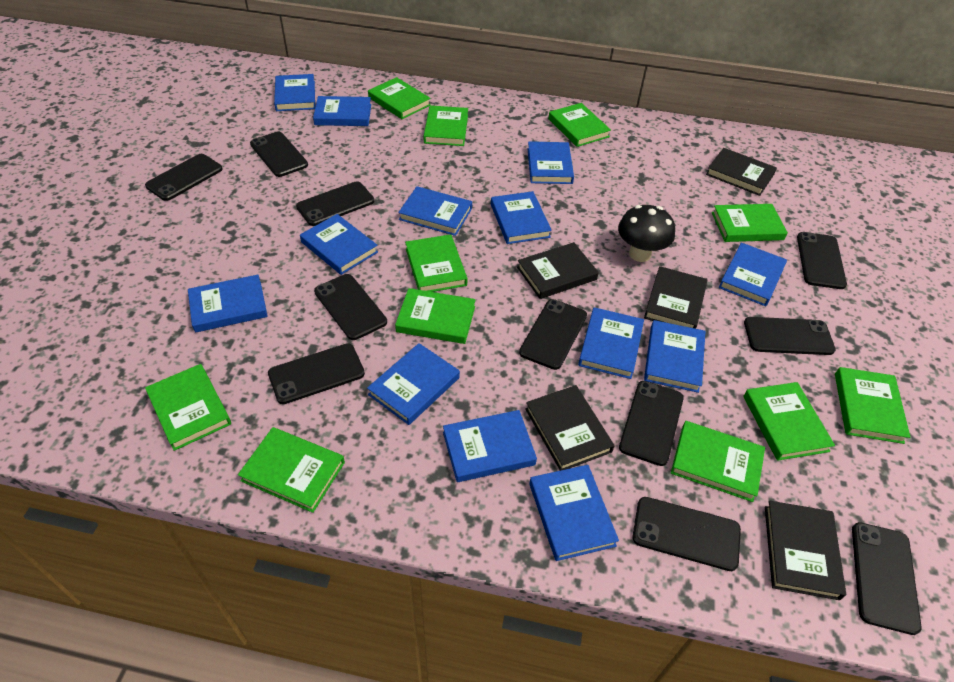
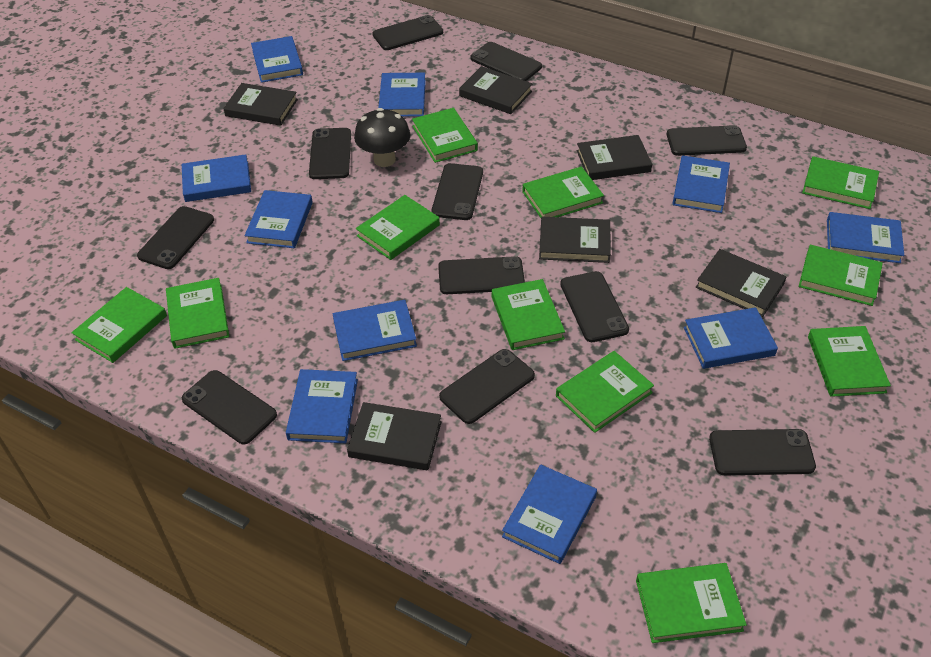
black book: 5 -> 6
blue book: 13 -> 10

